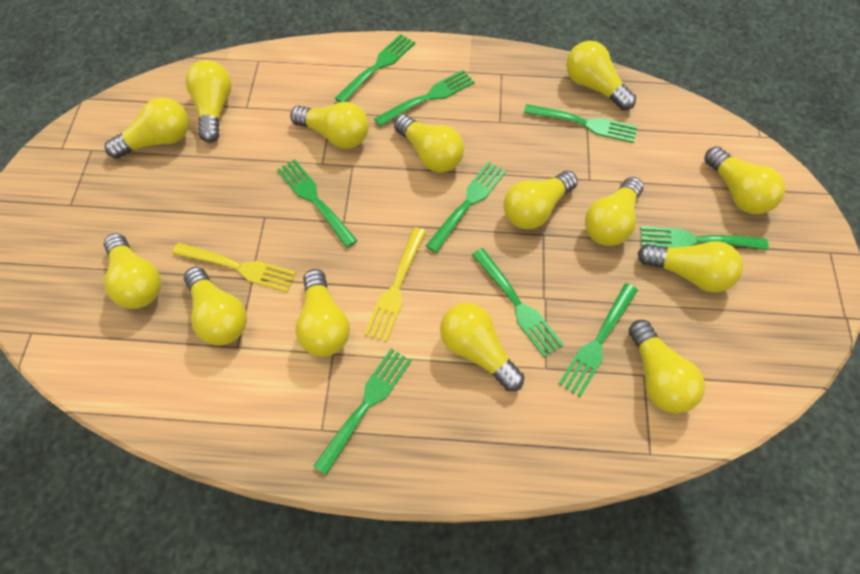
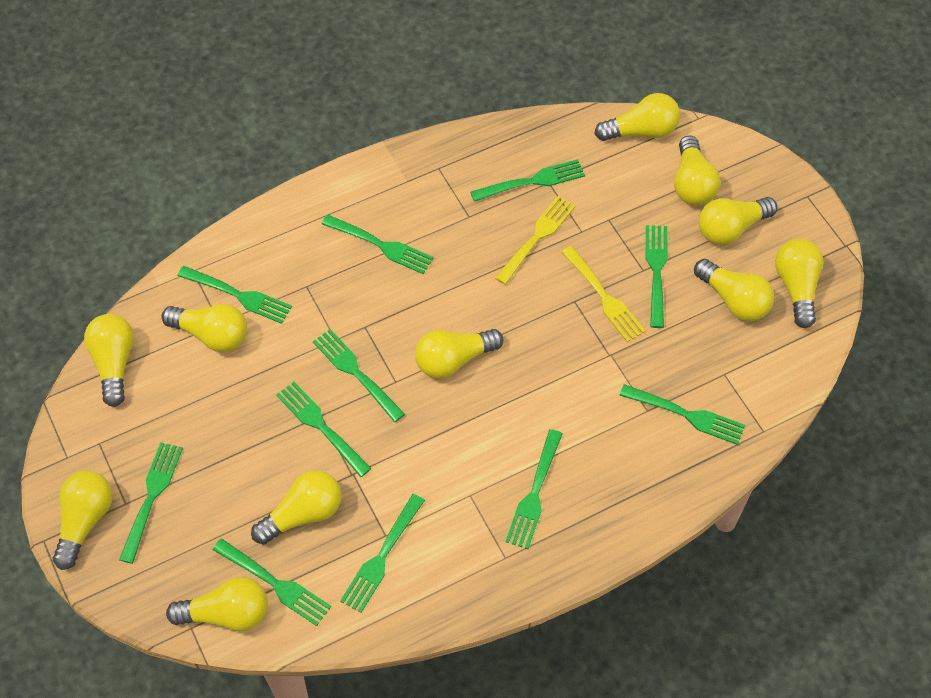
green fork: 9 -> 11
yellow light bulb: 14 -> 11

